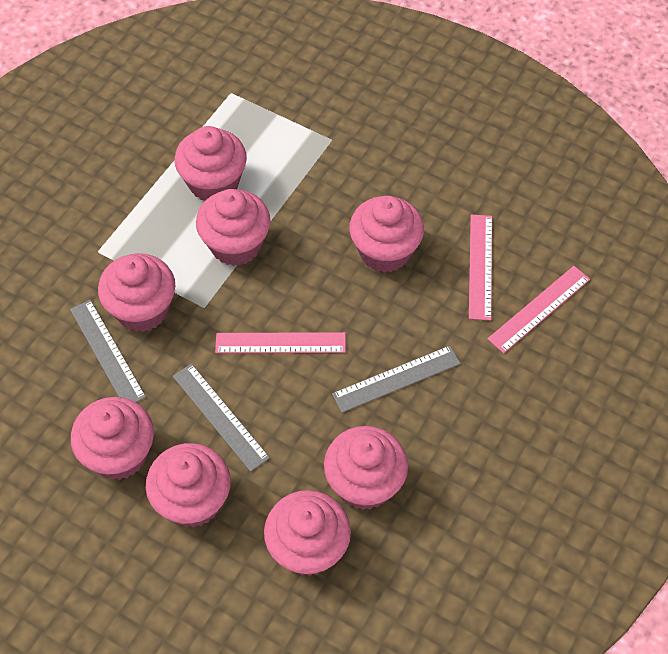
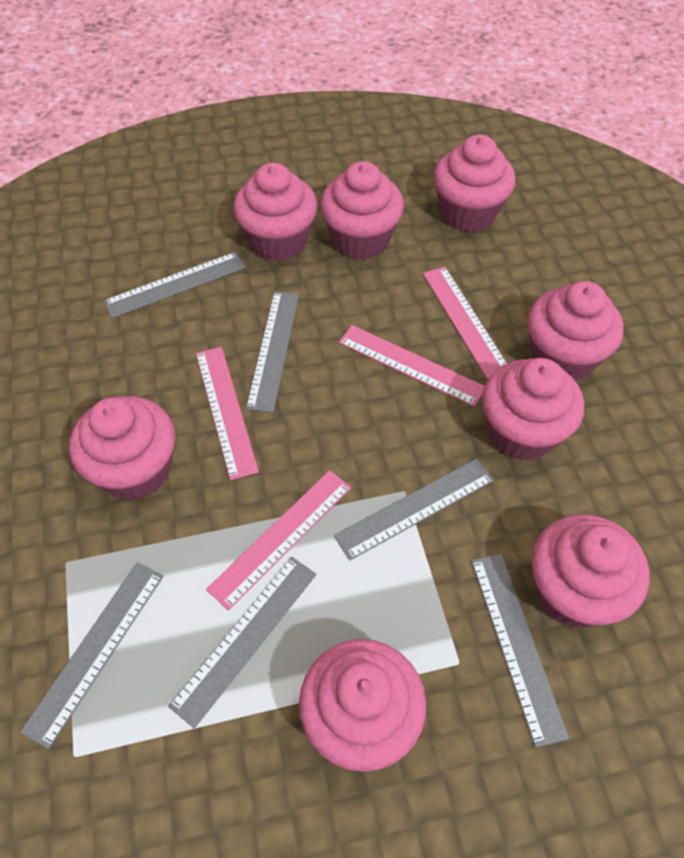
grey ruler: 3 -> 6
pink ruler: 3 -> 4

